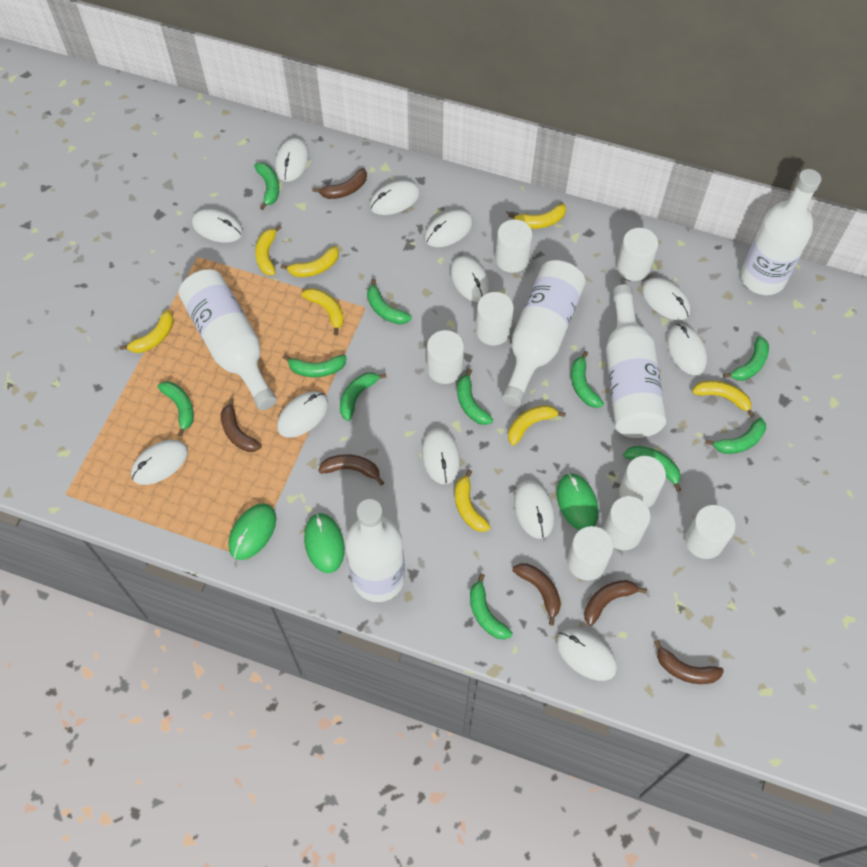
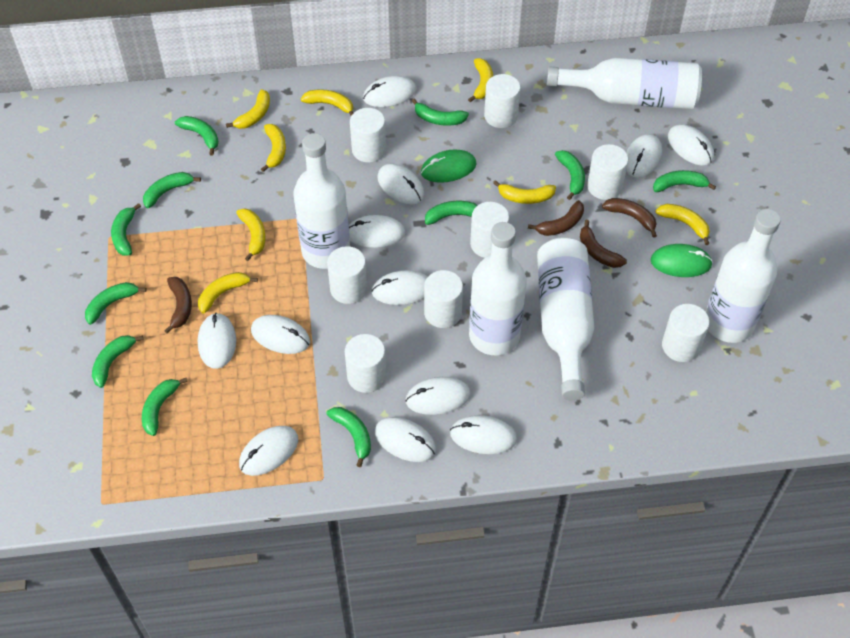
brown banana: 6 -> 4
green mouse: 3 -> 2

